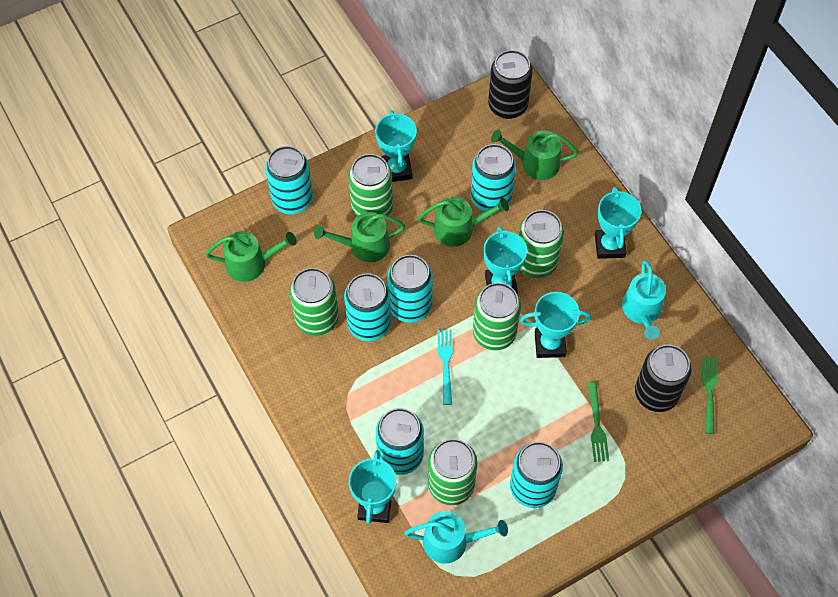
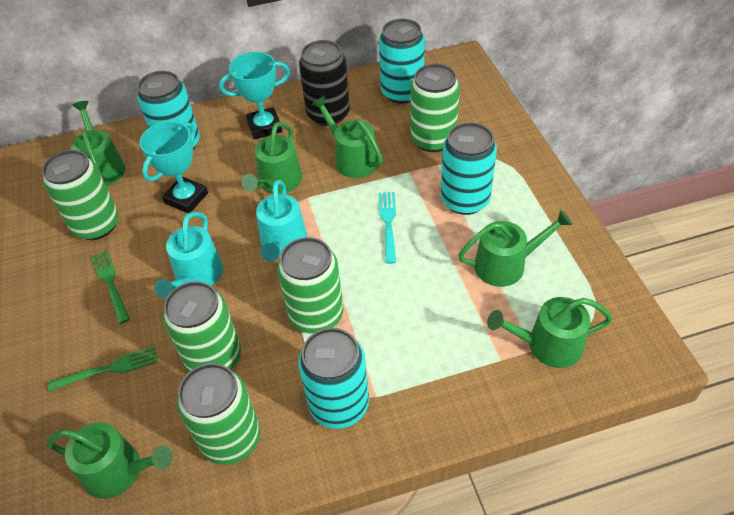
black can: 2 -> 1
green watering can: 4 -> 6
turquoise can: 6 -> 4
turquoise trophy: 5 -> 2

